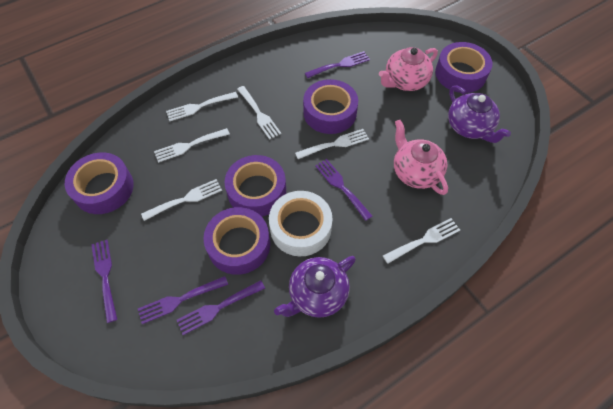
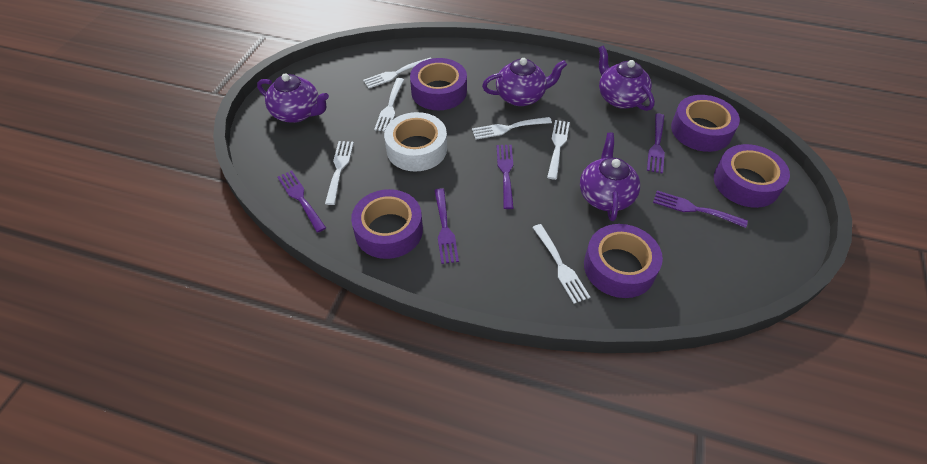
pink teapot: 2 -> 0
purple teapot: 2 -> 4

